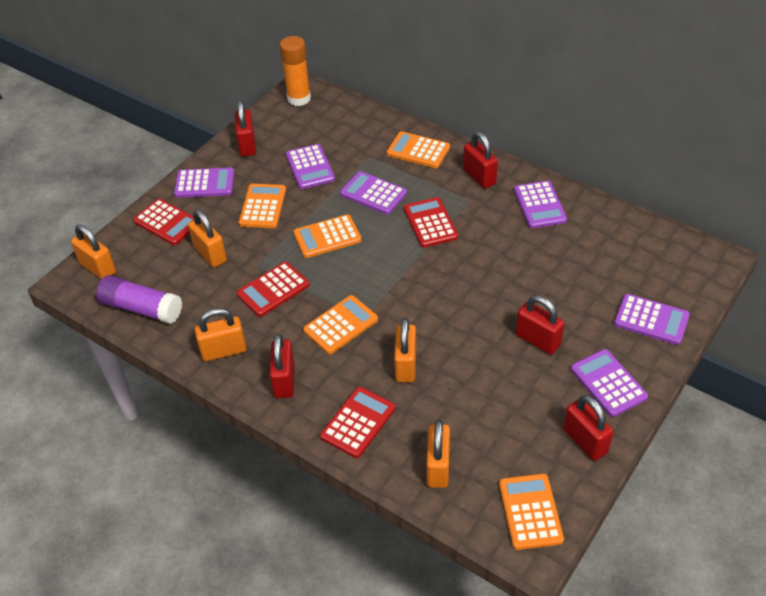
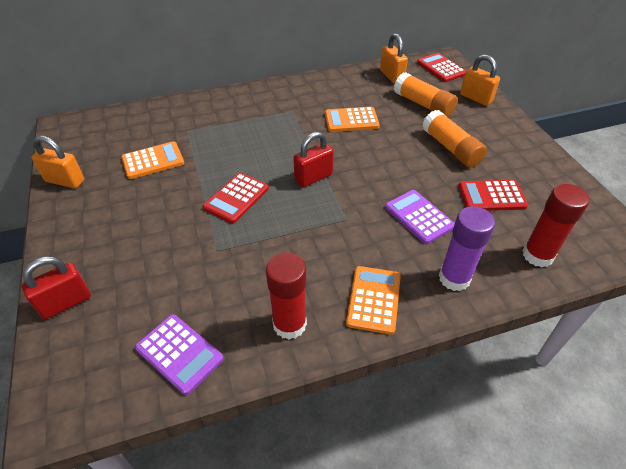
orange calculator: 5 -> 3
orange glue stick: 1 -> 2
orange padlock: 5 -> 3
purple calculator: 6 -> 2
red calculator: 4 -> 3
red glue stick: 0 -> 2
red padlock: 5 -> 2

